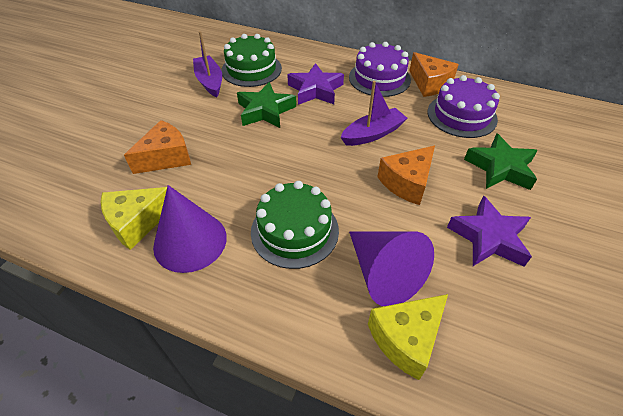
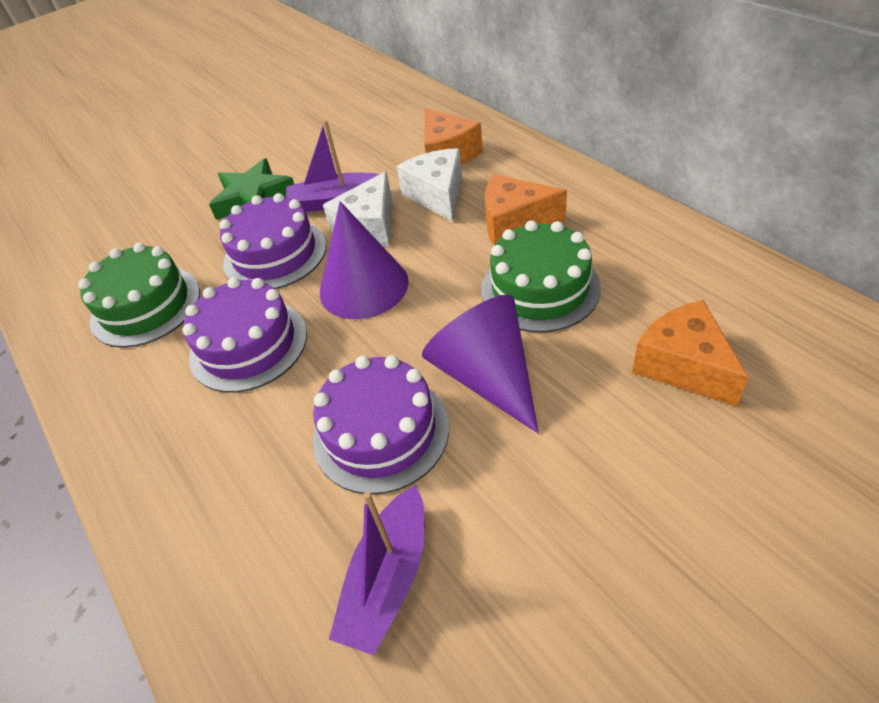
green star: 2 -> 1
purple cake: 2 -> 3
purple star: 2 -> 0
white cheese: 0 -> 2
yellow cheese: 2 -> 0

